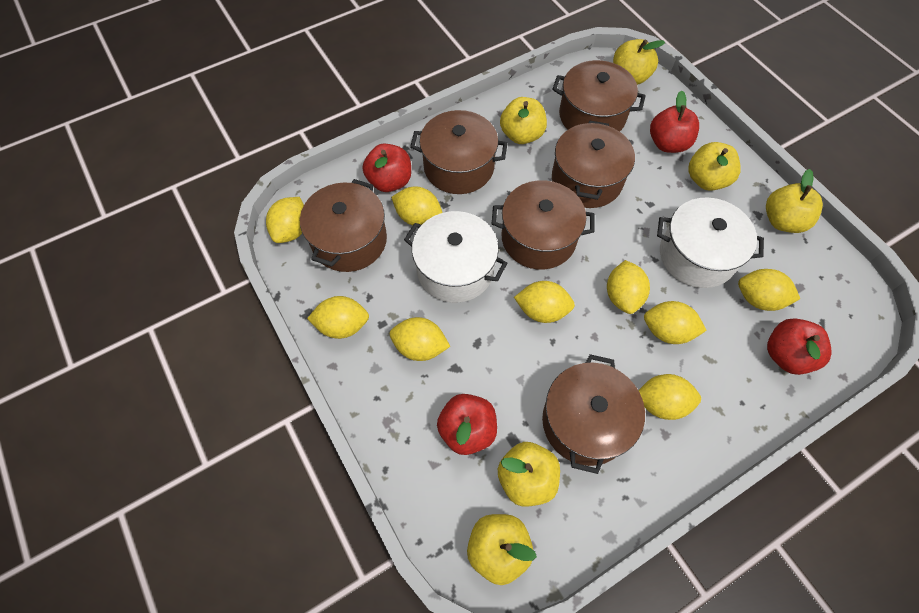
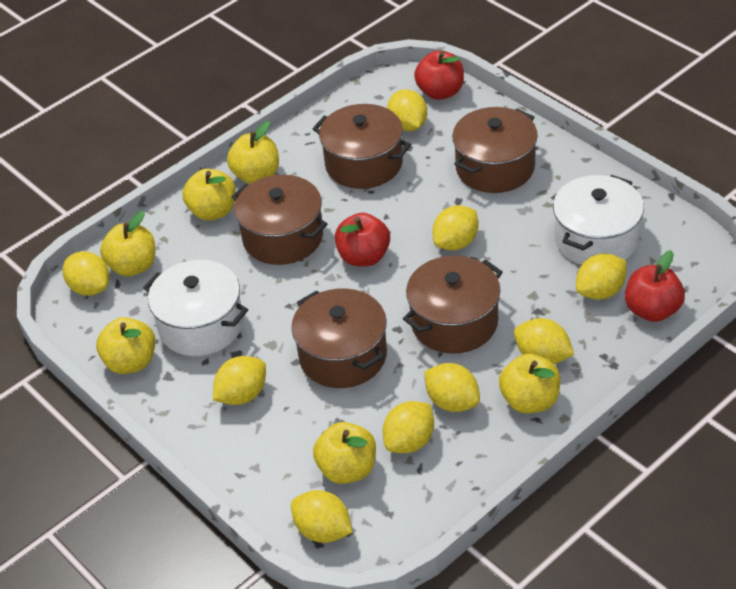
brown pot: 6 -> 5
red apple: 4 -> 3

